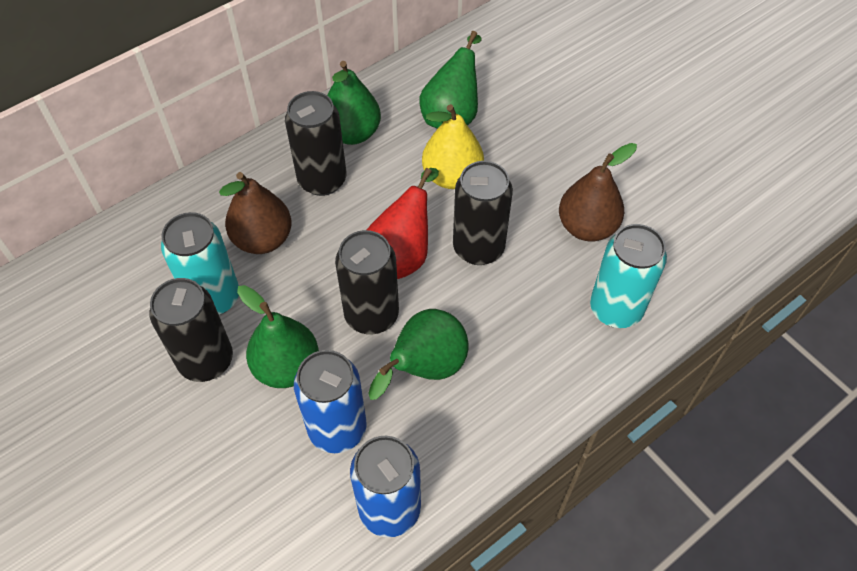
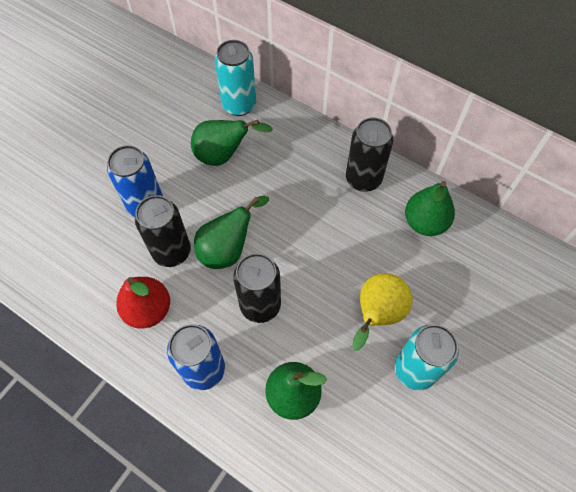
black can: 4 -> 3
brown pear: 2 -> 0

